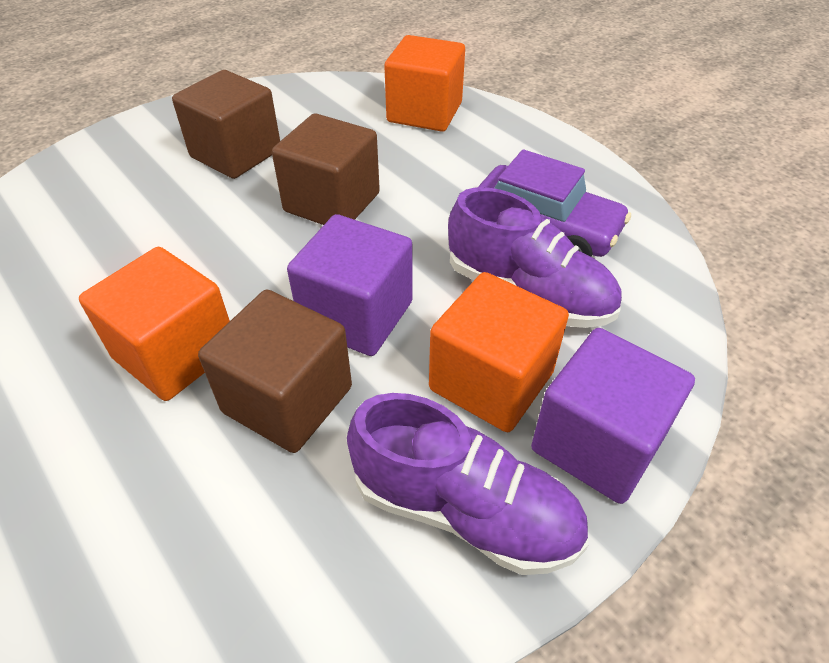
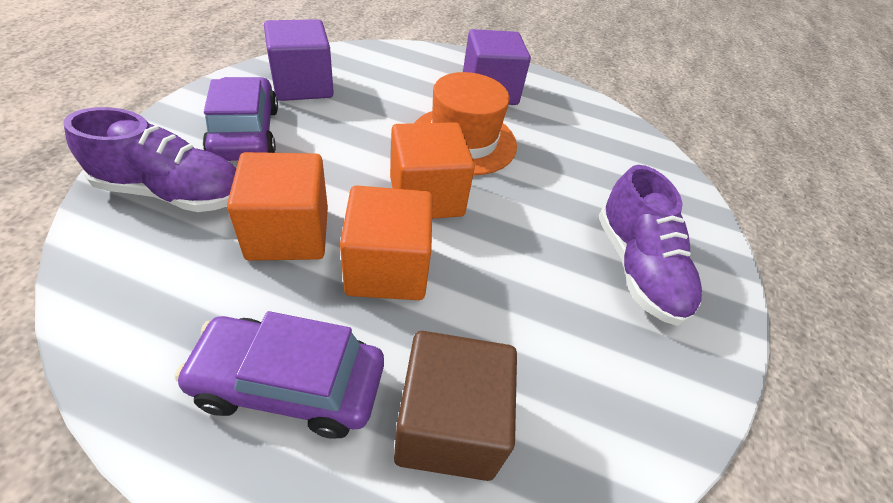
brown cube: 3 -> 1
orange hat: 0 -> 1
purple car: 1 -> 2

